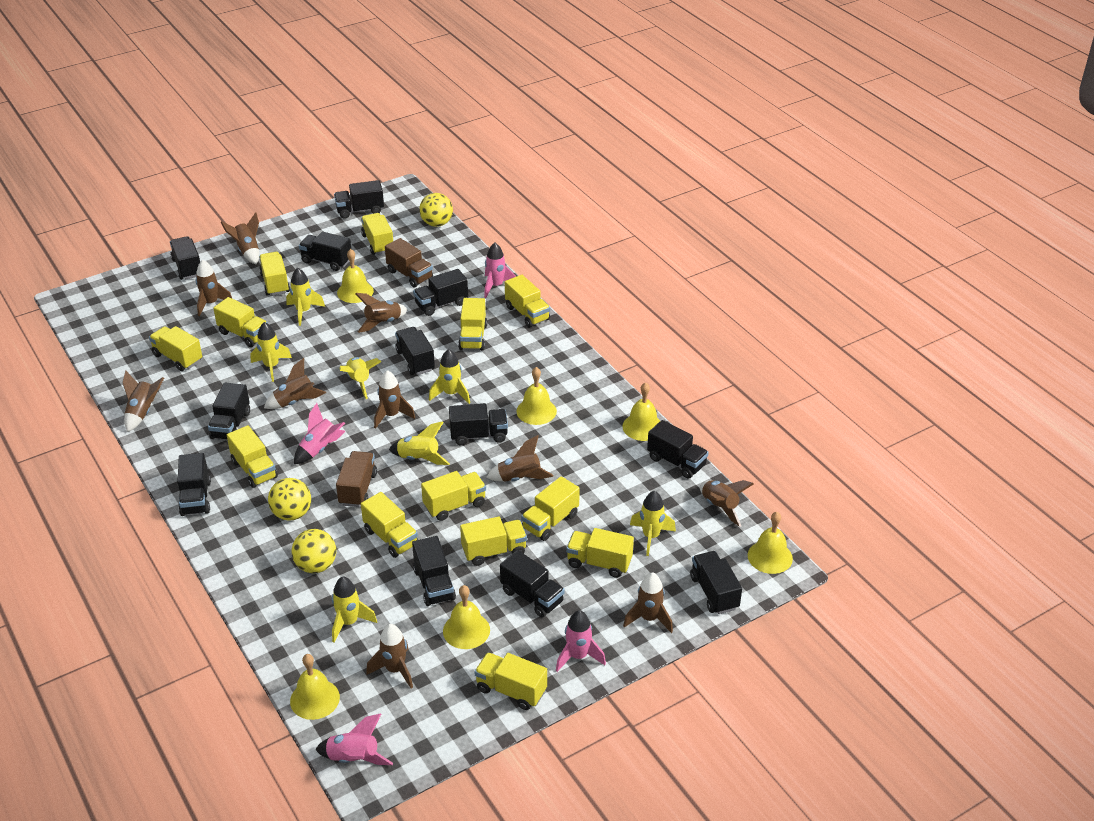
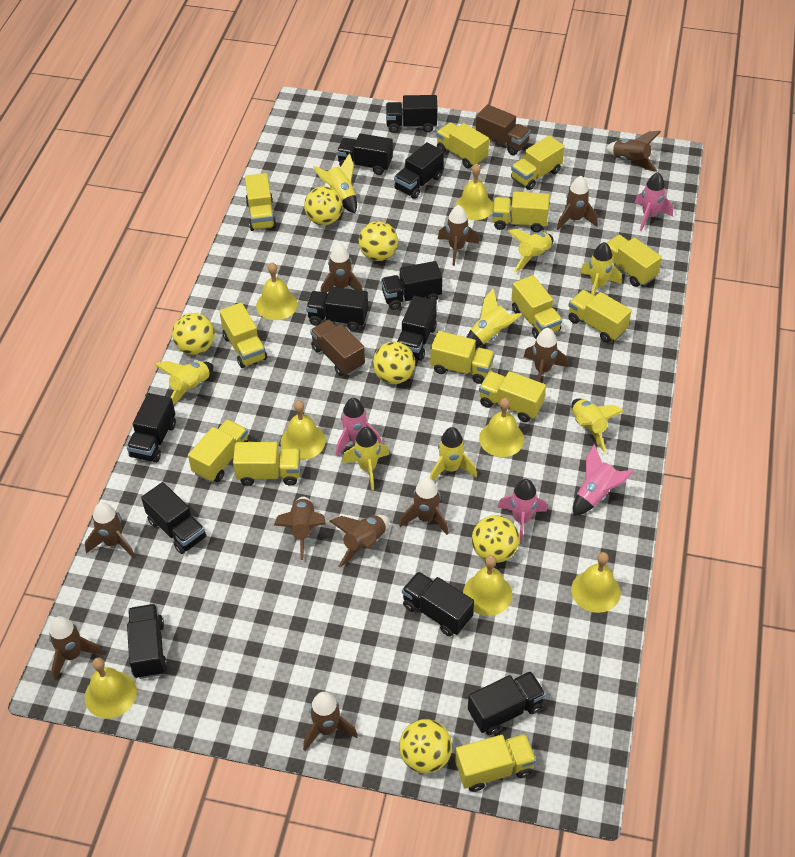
black truck: 12 -> 11
brown rocket: 10 -> 11
yellow ball: 3 -> 6
yellow bell: 6 -> 7
yellow rocket: 7 -> 8

